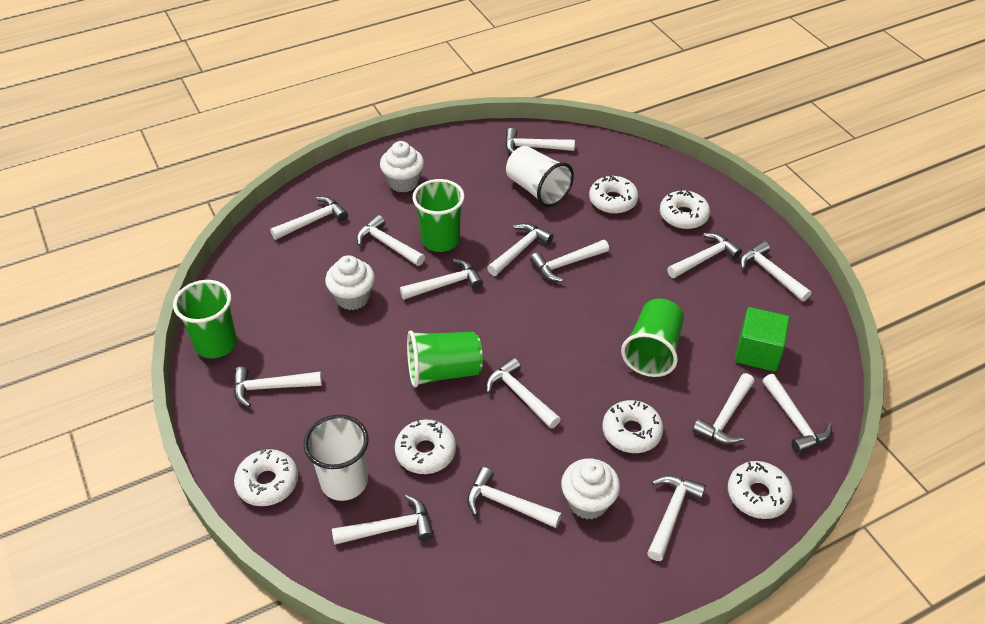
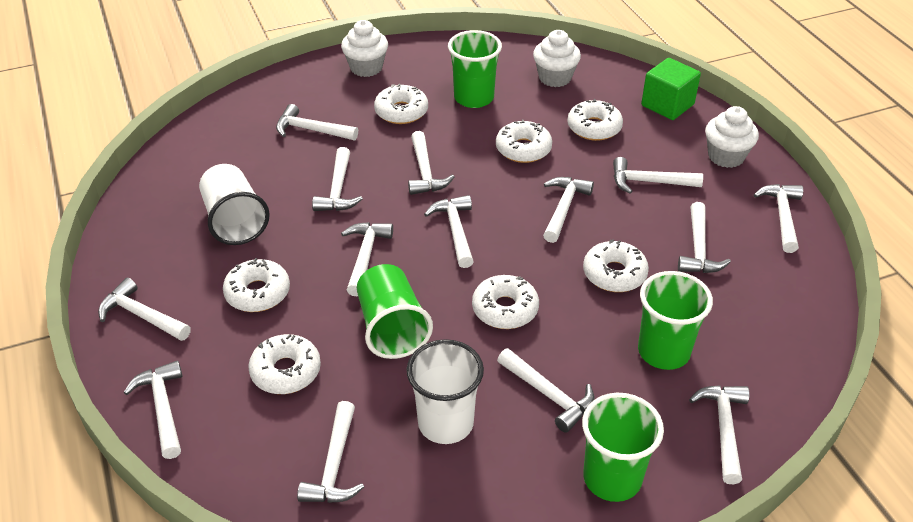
white donut: 6 -> 7
white hammer: 15 -> 14

